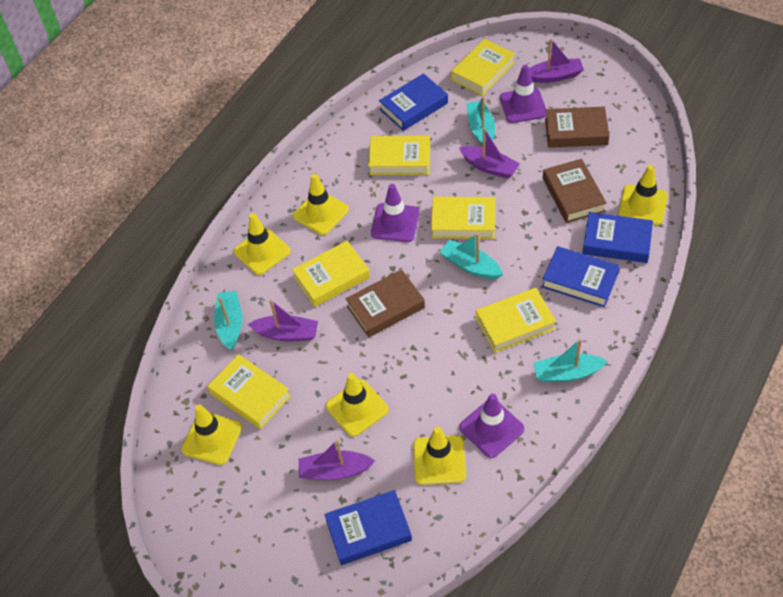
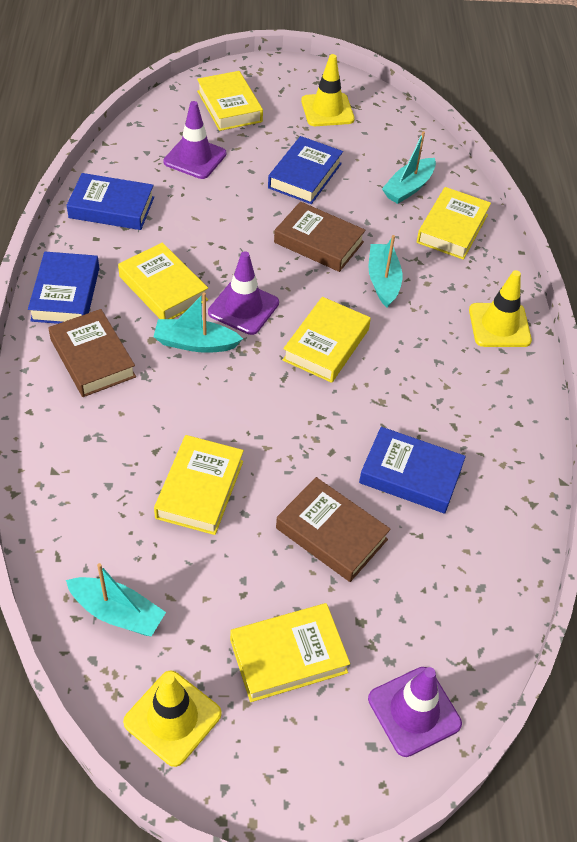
purple boat: 4 -> 0
yellow traffic cone: 6 -> 3

